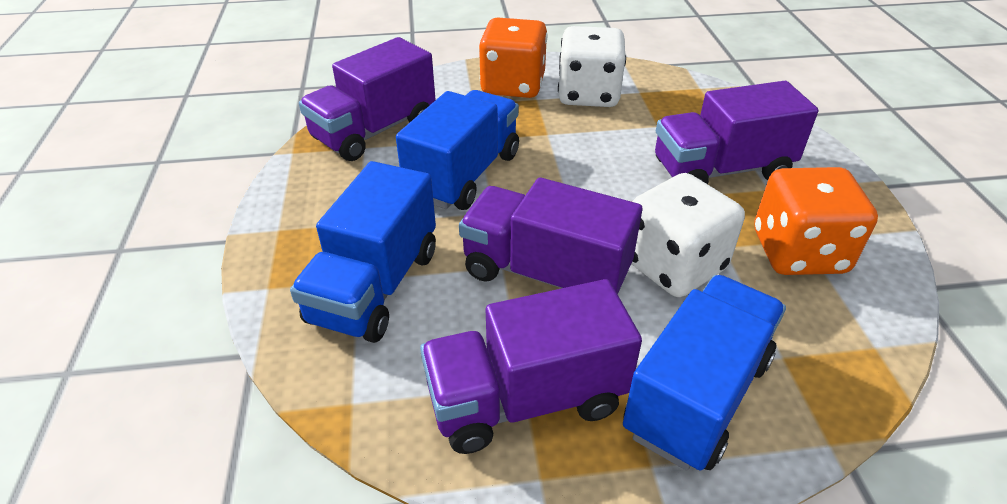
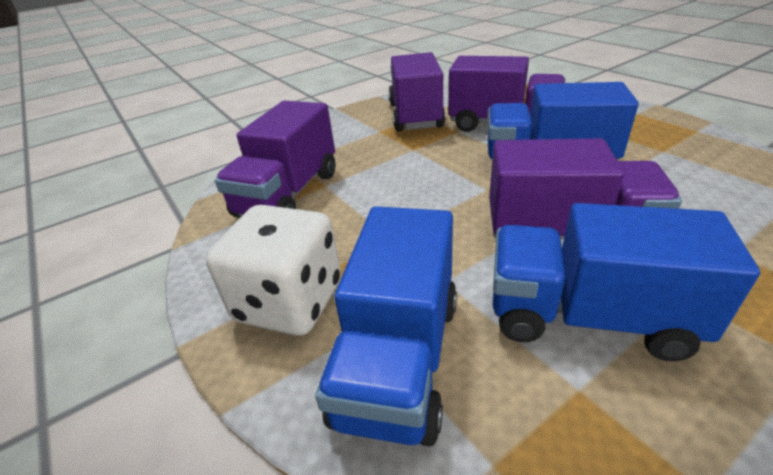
orange dice: 2 -> 0
white dice: 2 -> 1

